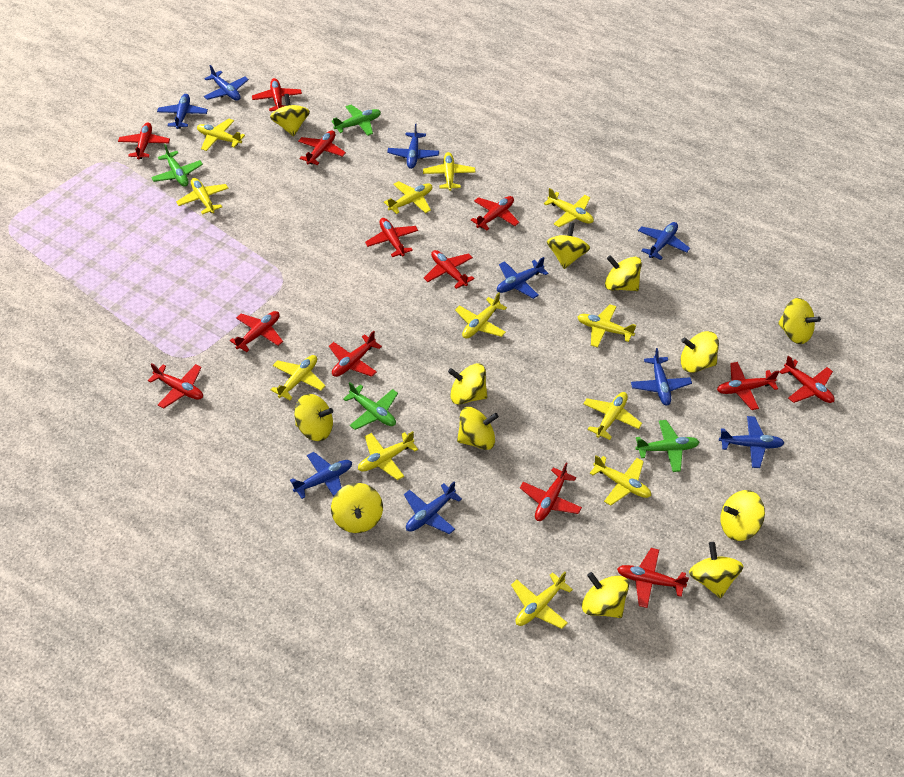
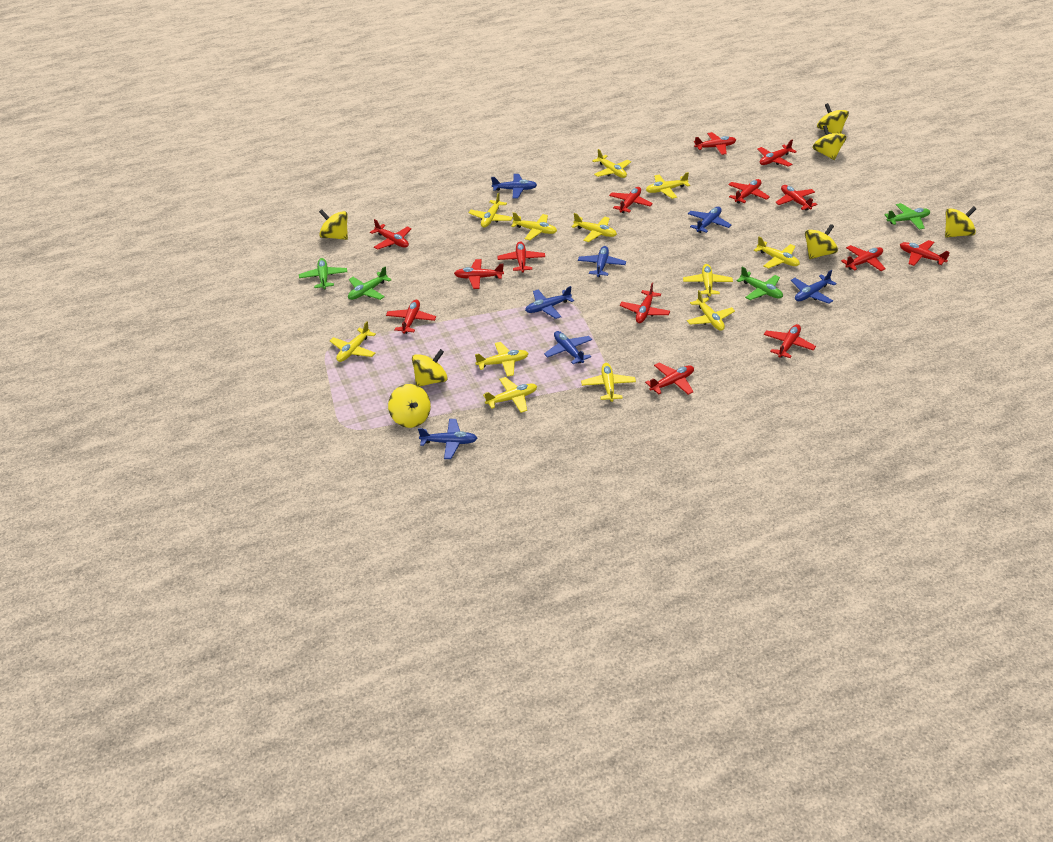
blue plane: 9 -> 7
red plane: 13 -> 14
yellow spinning top: 12 -> 7

